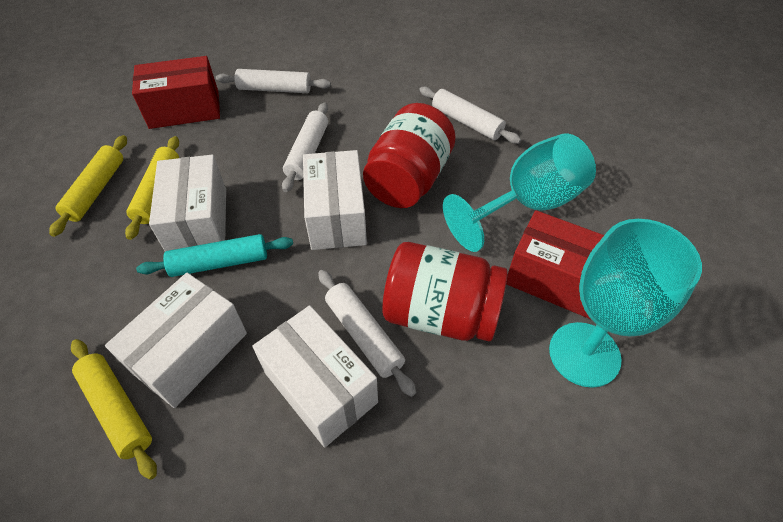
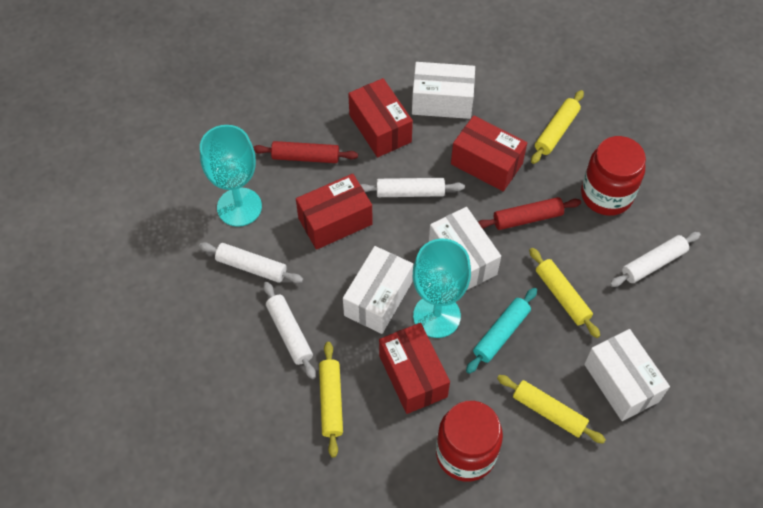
red box: 2 -> 4
red rolling pin: 0 -> 2
yellow rolling pin: 3 -> 4

